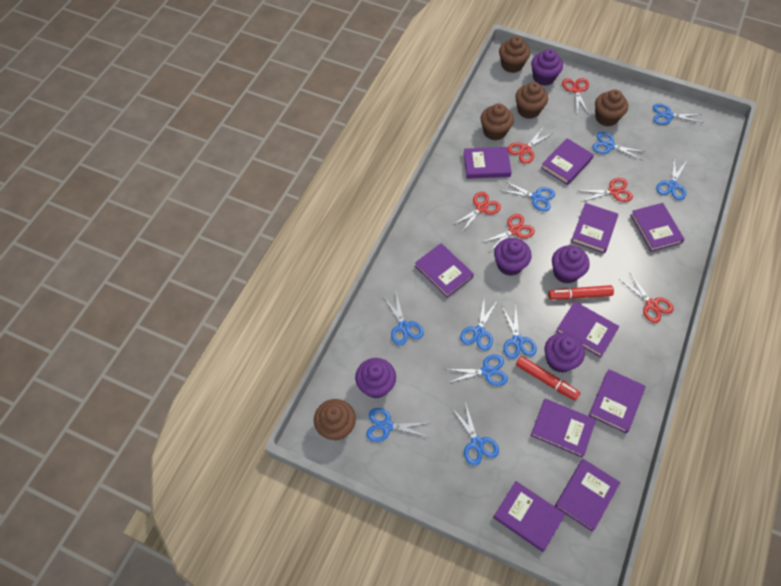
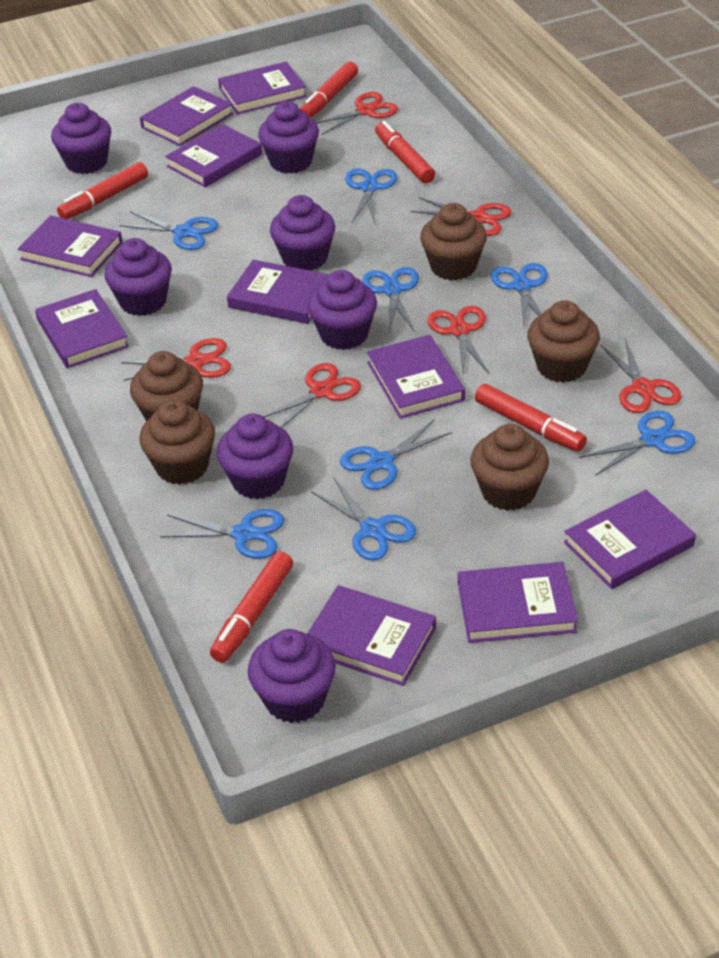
blue scissors: 10 -> 8
purple cupcake: 5 -> 7
red marker: 2 -> 5

